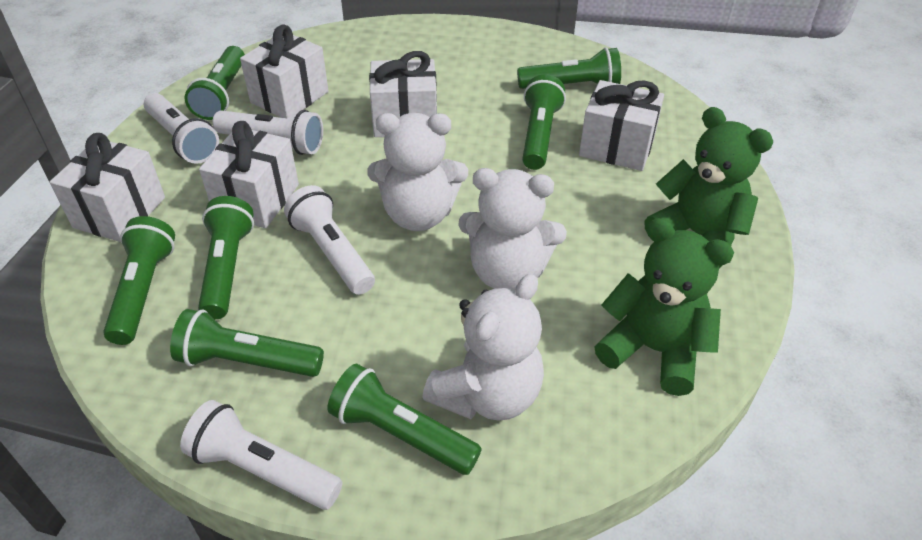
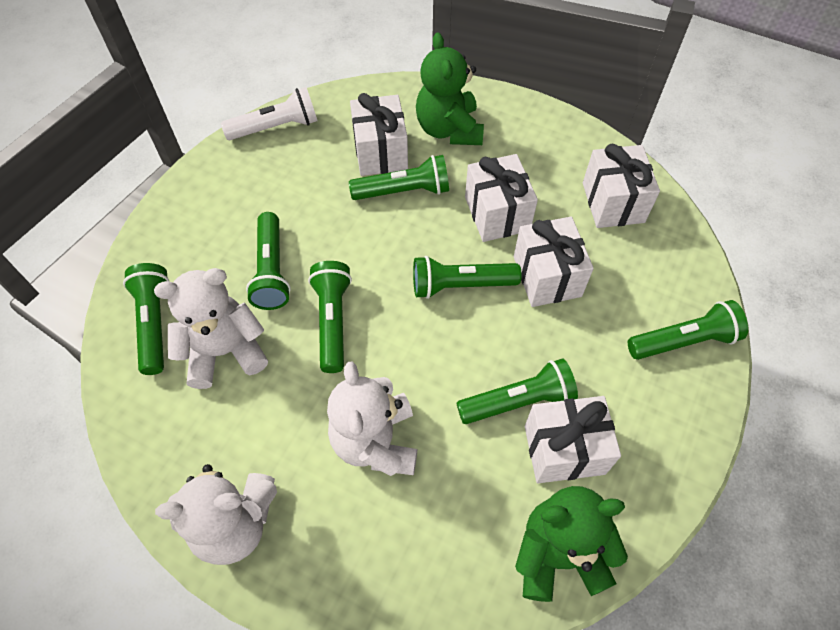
white flashlight: 4 -> 1

